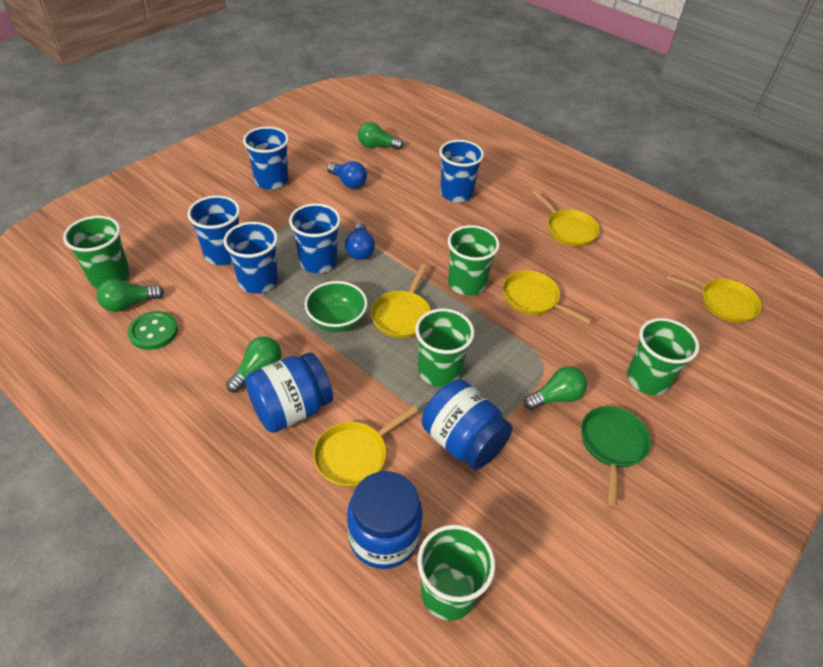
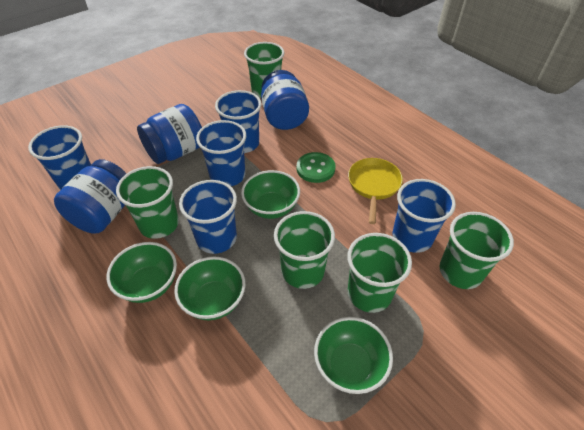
blue light bulb: 2 -> 0
green bowl: 1 -> 4
green light bulb: 4 -> 0
green pan: 1 -> 0
yellow pan: 5 -> 1

